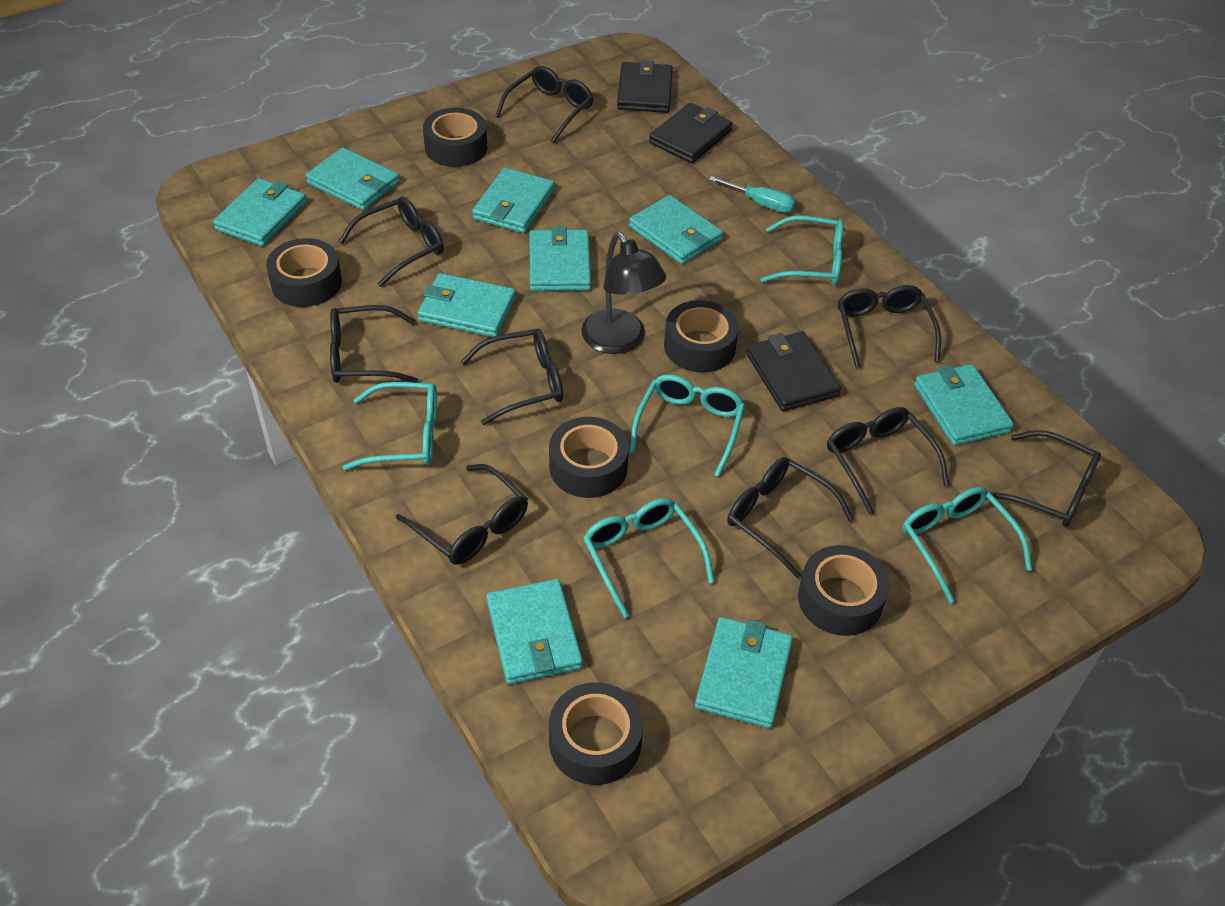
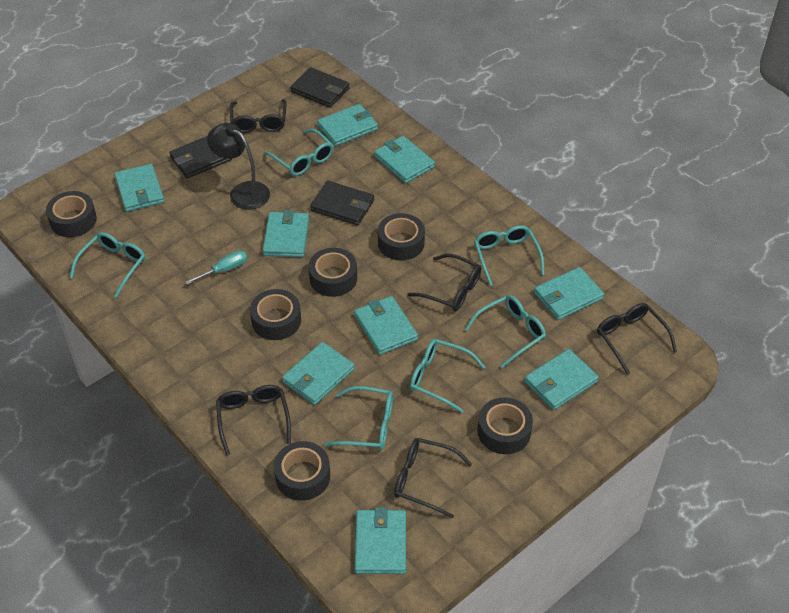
black glasses: 9 -> 5
turquoise glasses: 5 -> 6

